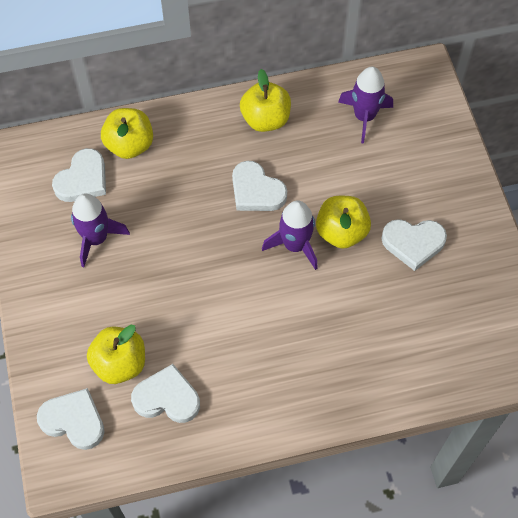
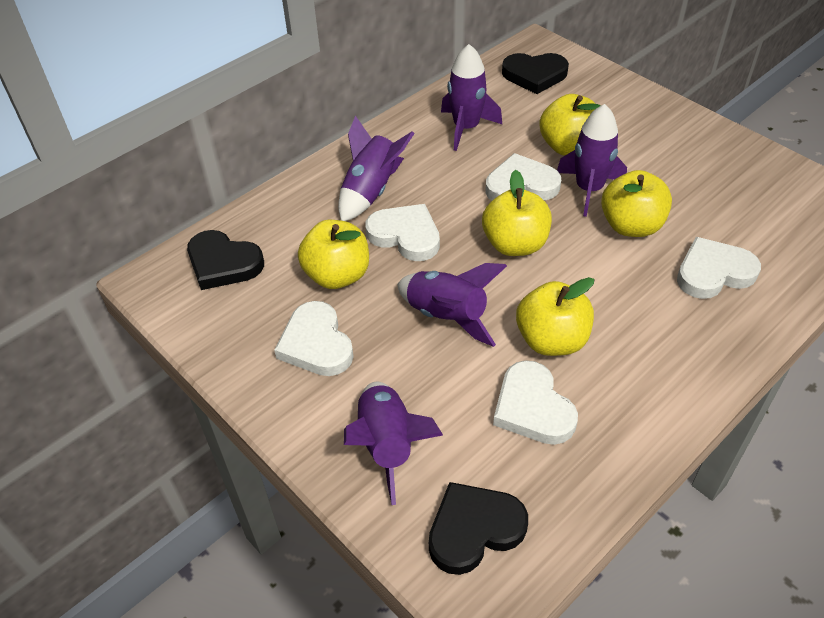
black heart: 0 -> 3
purple rocket: 3 -> 5
yellow apple: 4 -> 5

